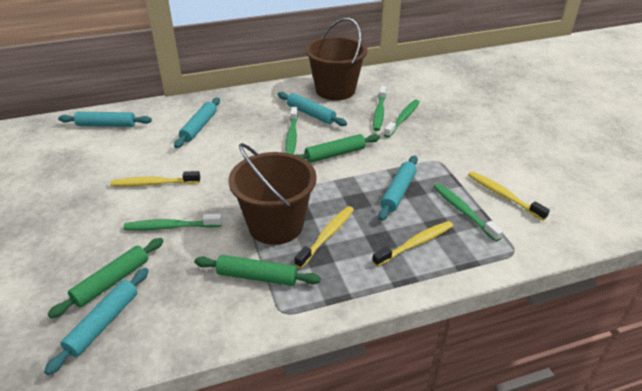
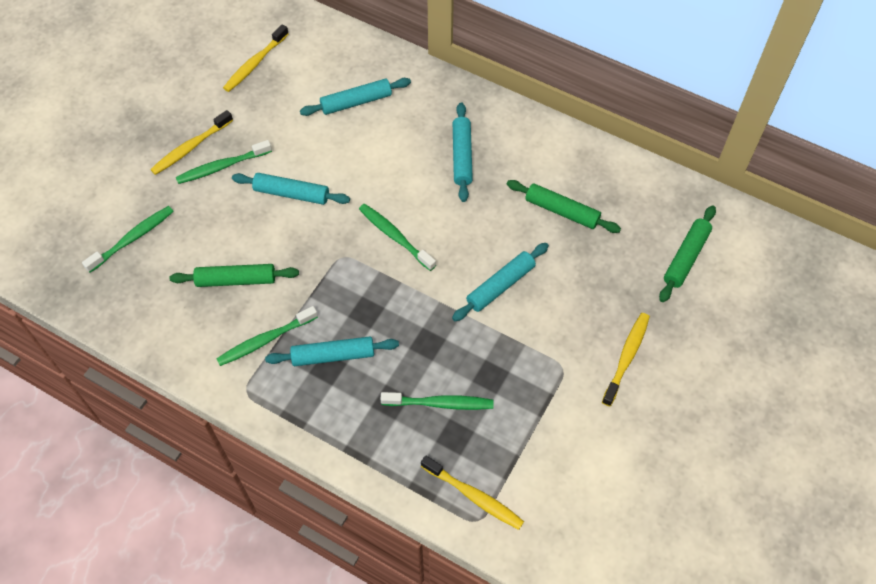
brown bucket: 2 -> 0

